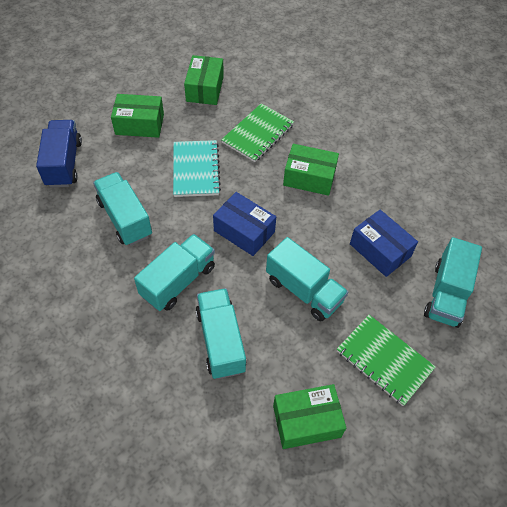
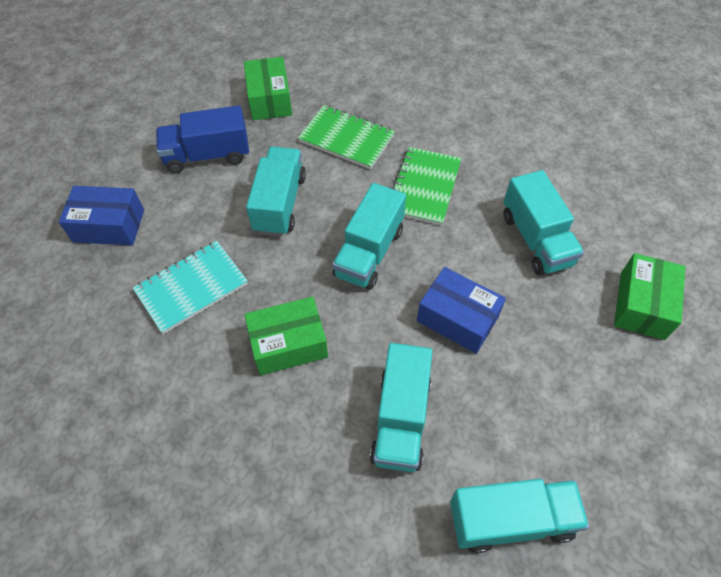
green box: 4 -> 3

